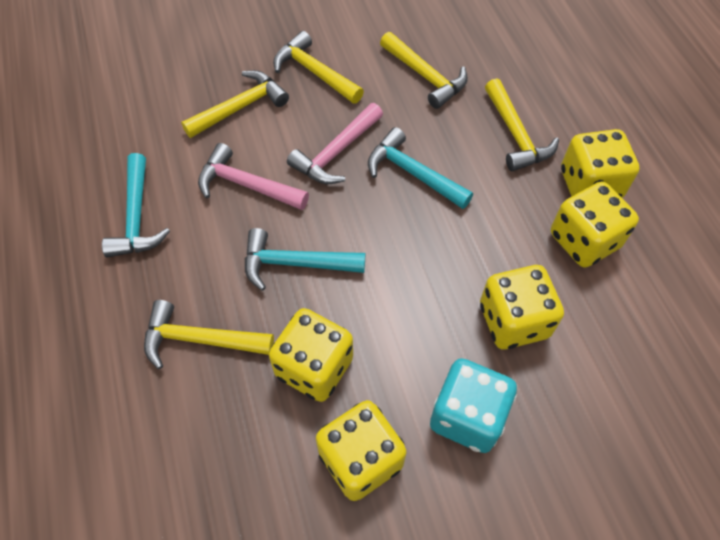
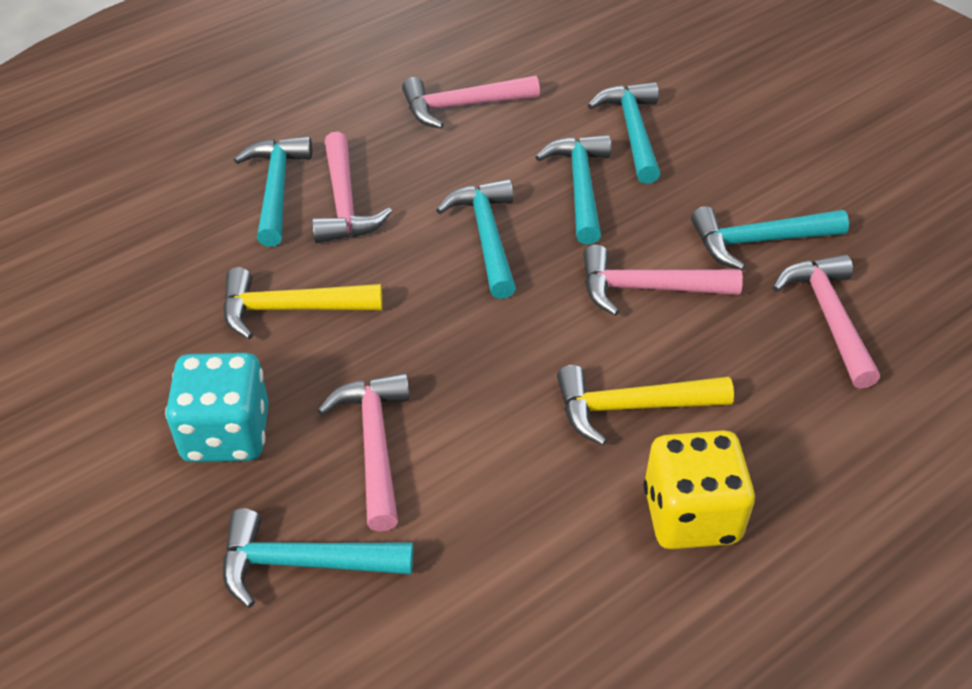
pink hammer: 2 -> 5
turquoise hammer: 3 -> 6
yellow dice: 5 -> 1
yellow hammer: 5 -> 2

